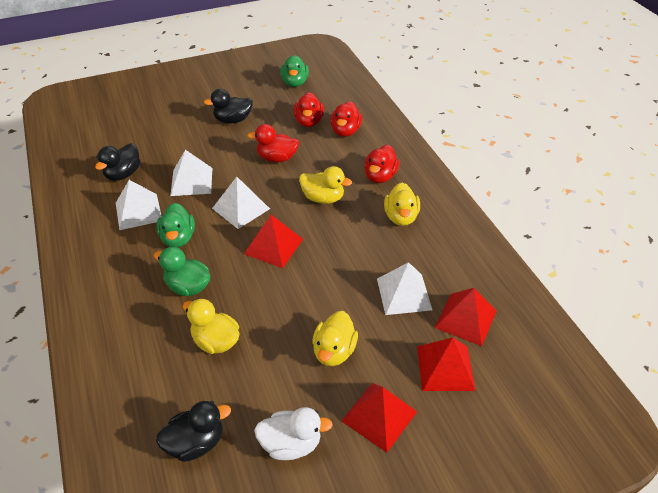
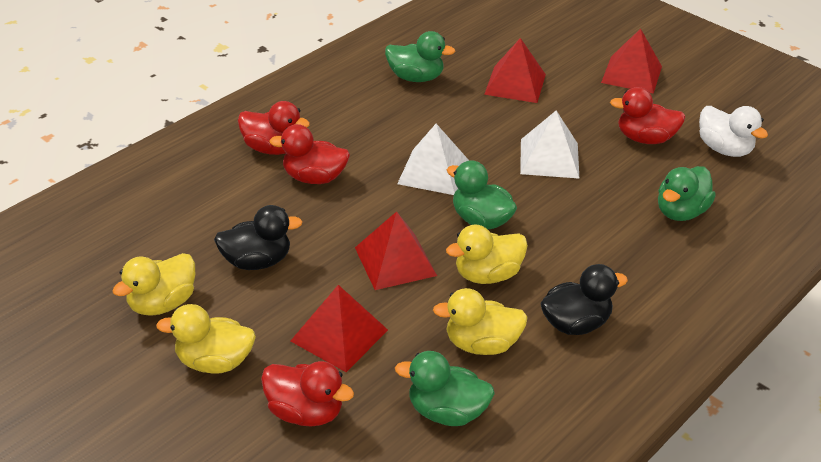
black duck: 3 -> 2
green duck: 3 -> 4
white pyramid: 4 -> 2

